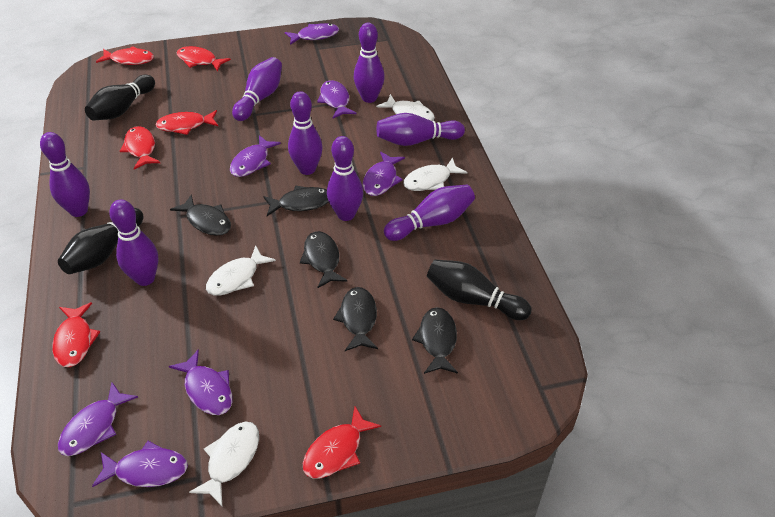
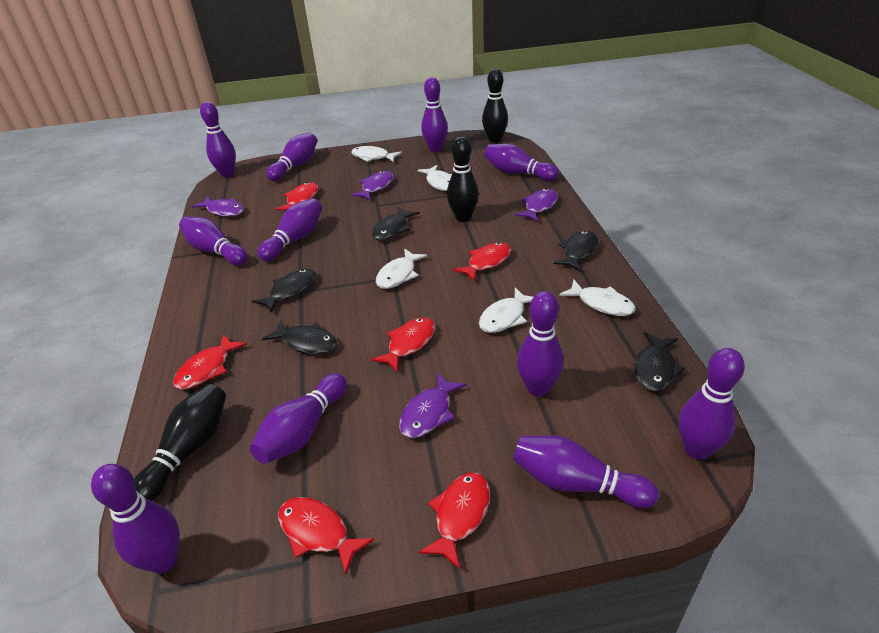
purple bowling pin: 8 -> 11
purple fish: 7 -> 4
white fish: 4 -> 5

